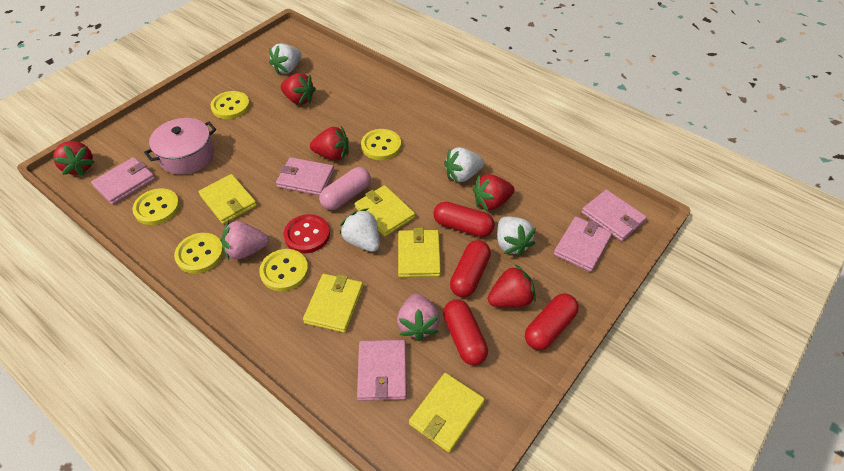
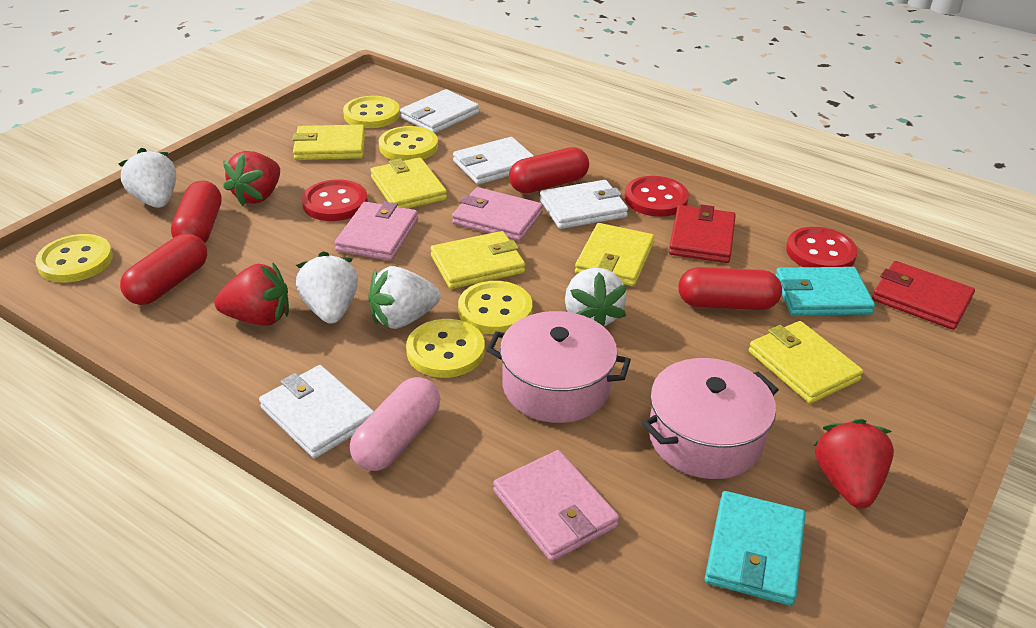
pink pot: 1 -> 2
pink strawberry: 2 -> 0
pink wallet: 5 -> 3
red button: 1 -> 3
red strawberry: 5 -> 3
red wallet: 0 -> 2
turquoise wallet: 0 -> 2
white wallet: 0 -> 4

